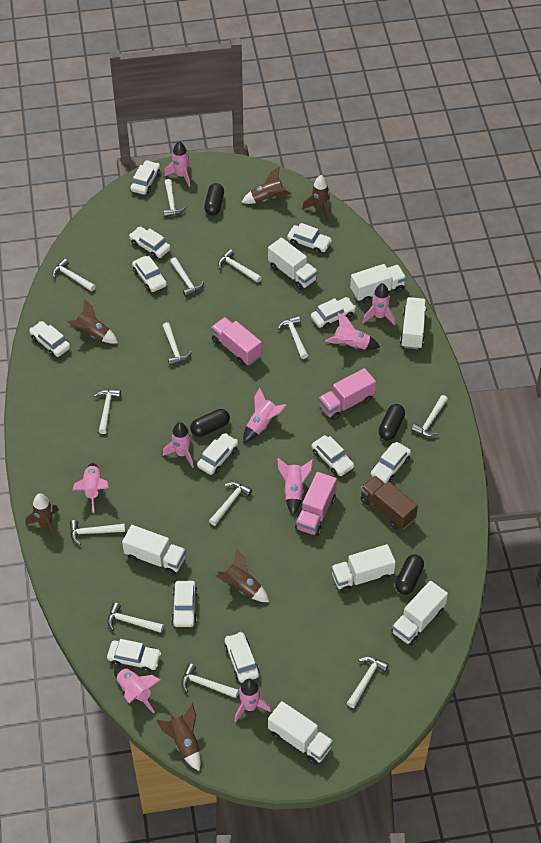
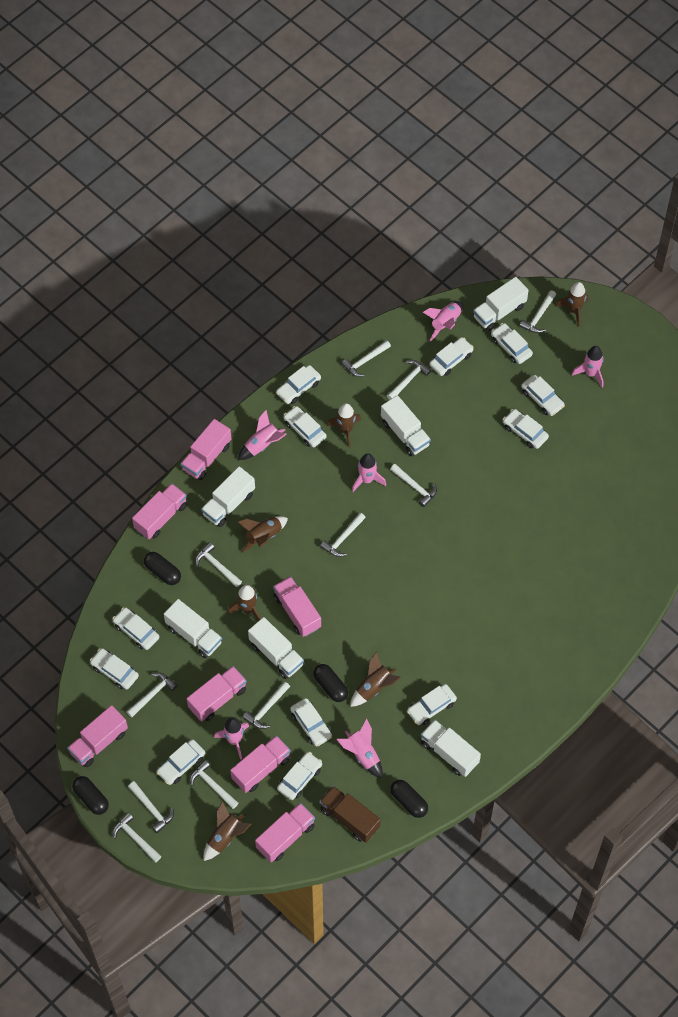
pink rocket: 9 -> 6
pink truck: 3 -> 7
white hammer: 13 -> 11
white truck: 7 -> 6

